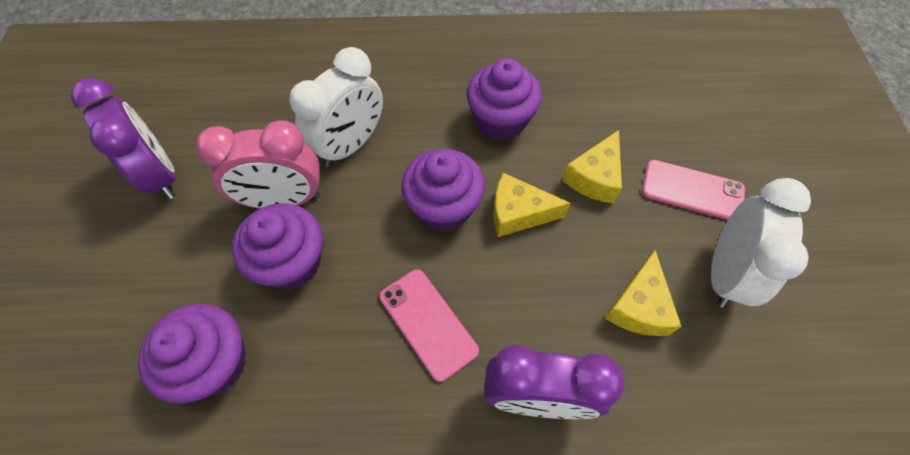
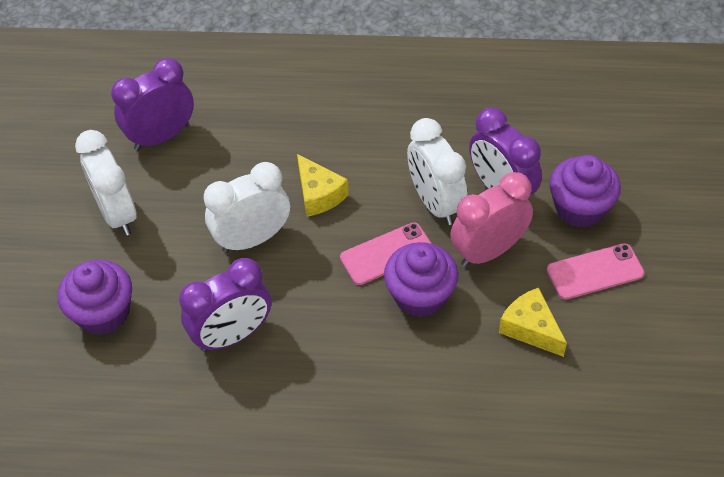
purple clock: 2 -> 3
purple cupcake: 4 -> 3
white clock: 2 -> 3
yellow cheese: 3 -> 2

